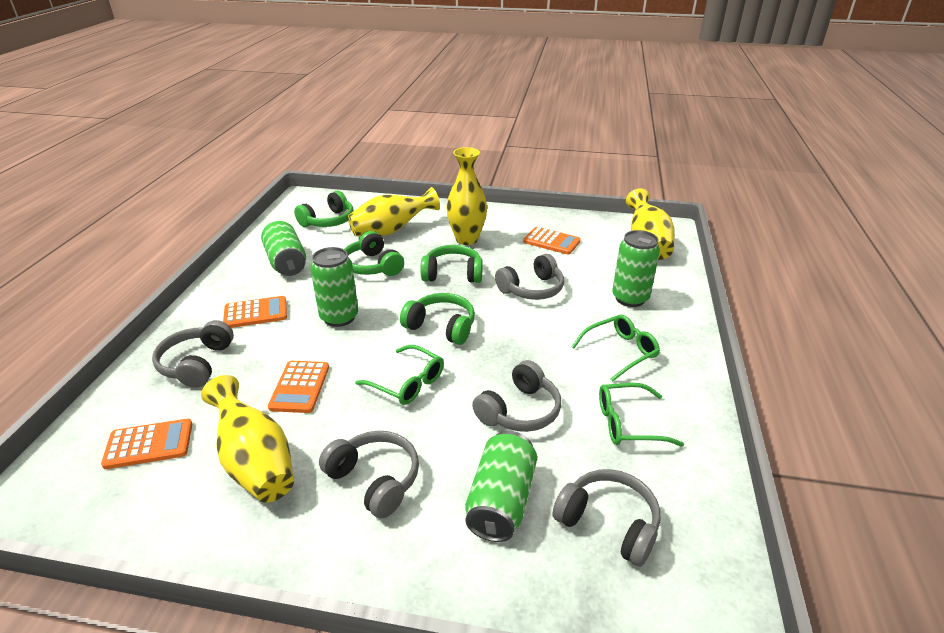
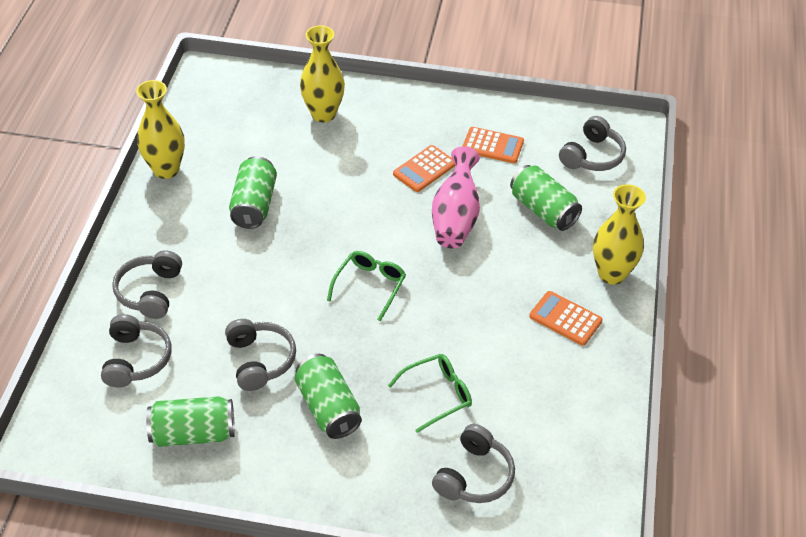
green glasses: 3 -> 2
green headphones: 4 -> 0
orange calculator: 4 -> 3
pink vase: 0 -> 1
yellow vase: 4 -> 3

